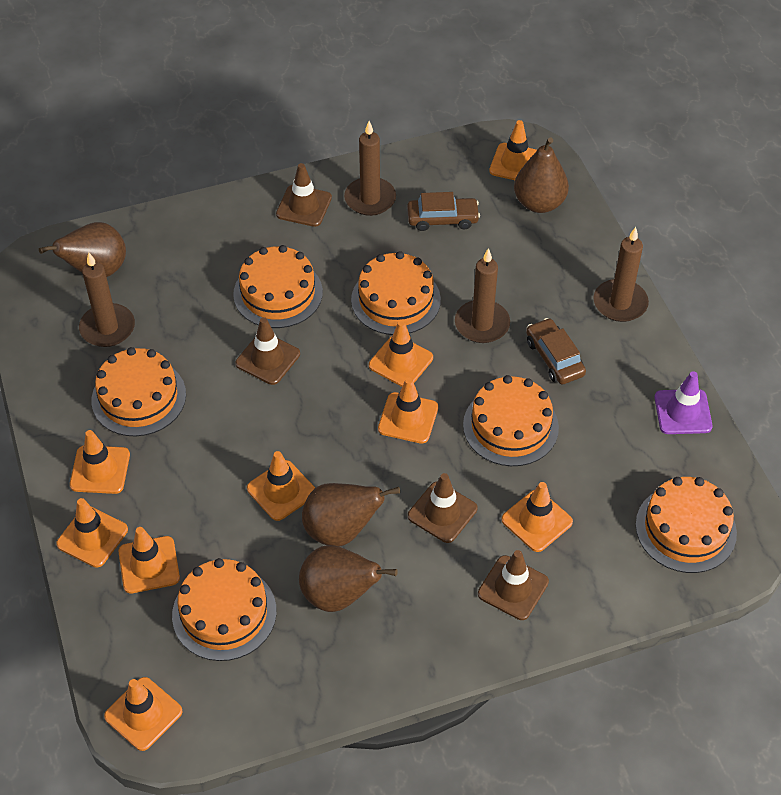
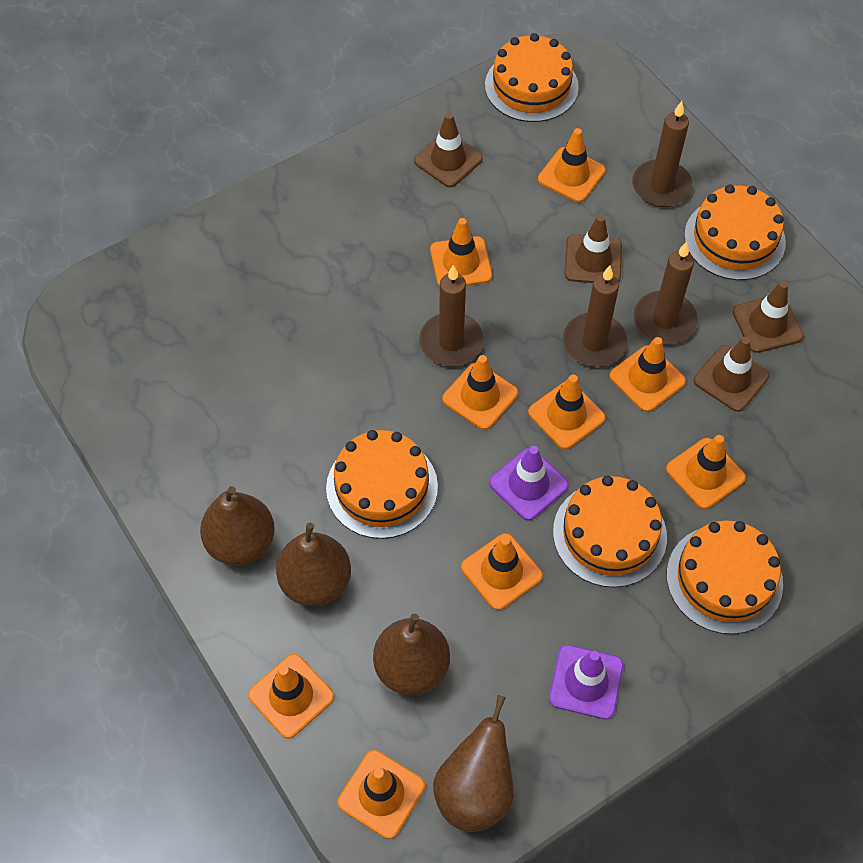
brown car: 2 -> 0
orange cake: 6 -> 5
purple traffic cone: 1 -> 2

